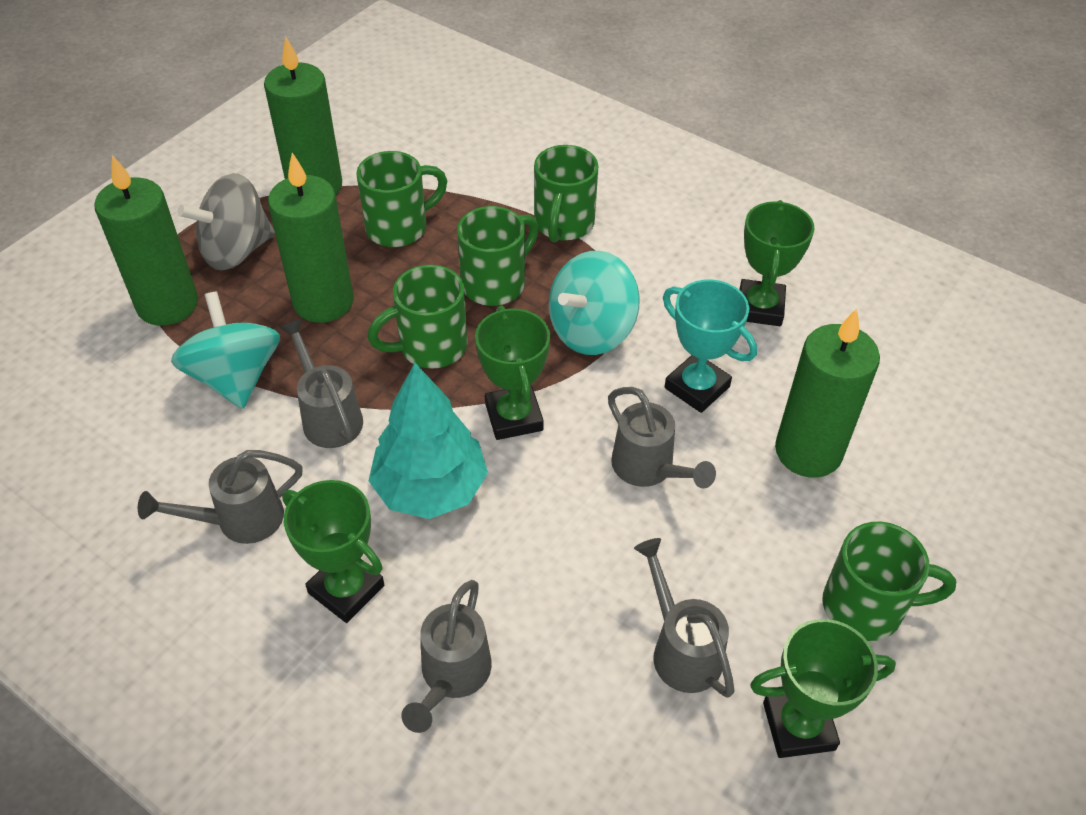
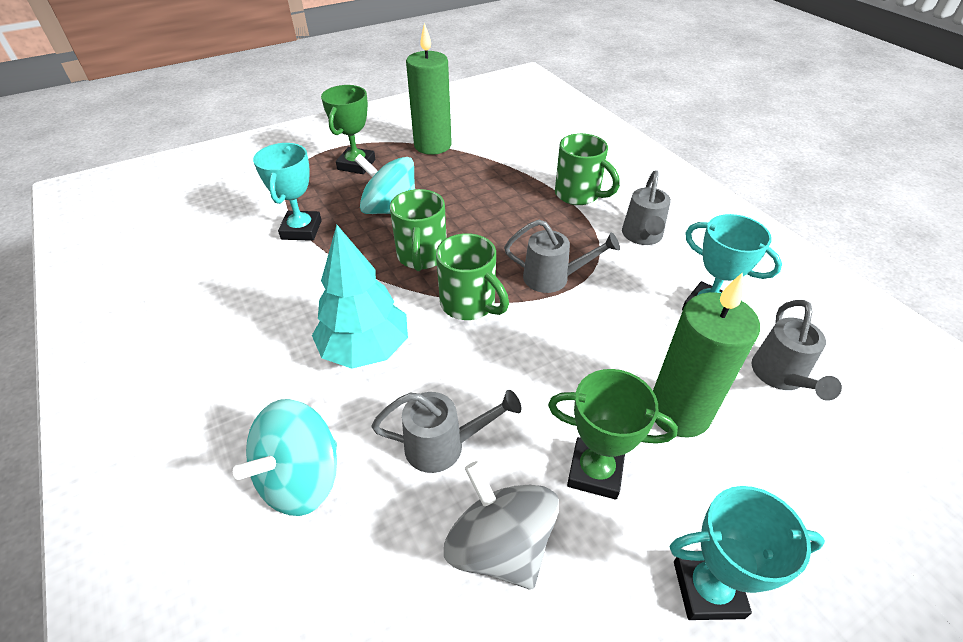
green candle: 4 -> 2
green mug: 5 -> 3
green trophy: 4 -> 2
grey watering can: 5 -> 4
turquoise trophy: 1 -> 3

